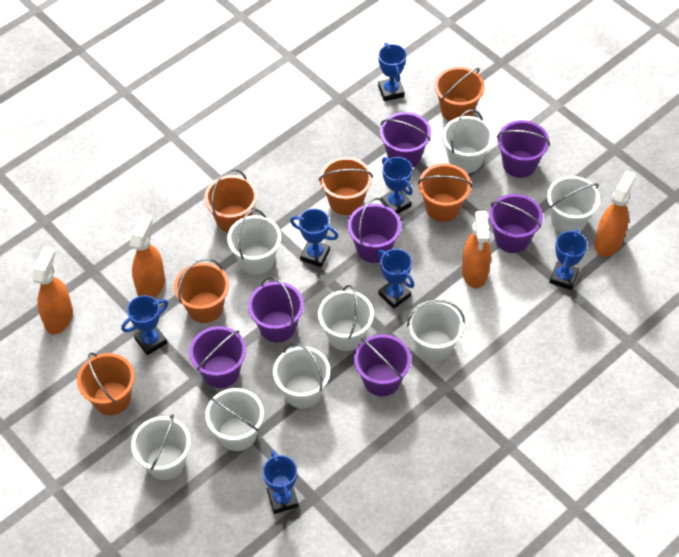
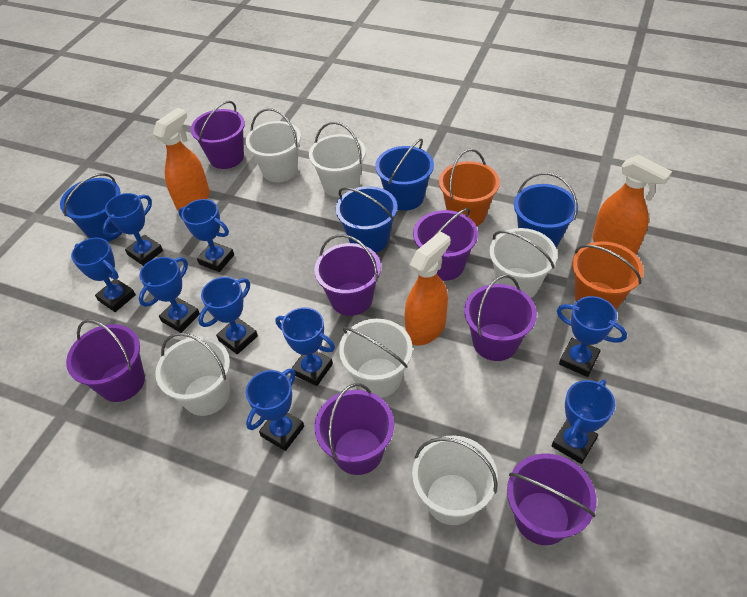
blue bucket: 0 -> 4
blue trophy: 7 -> 9
orange bucket: 6 -> 2
orange spray bottle: 4 -> 3
white bucket: 8 -> 6

